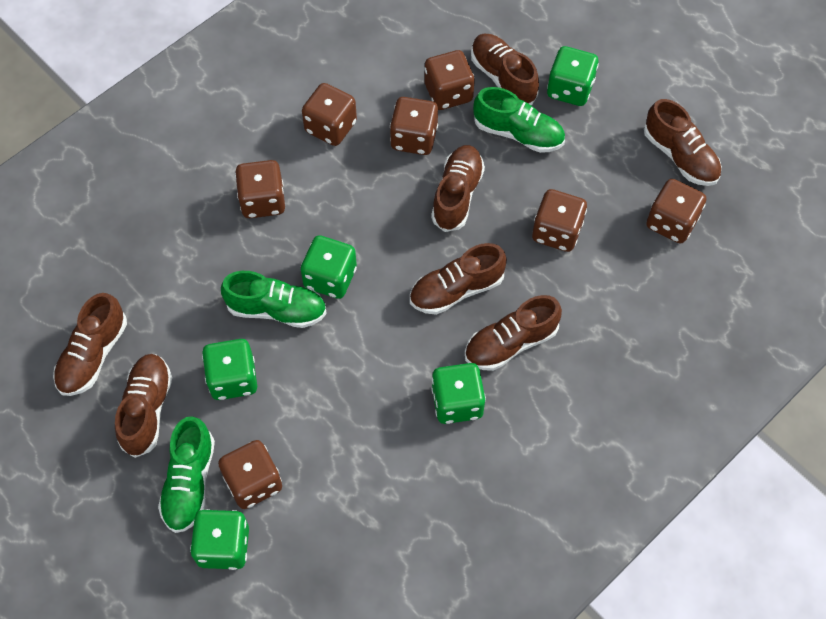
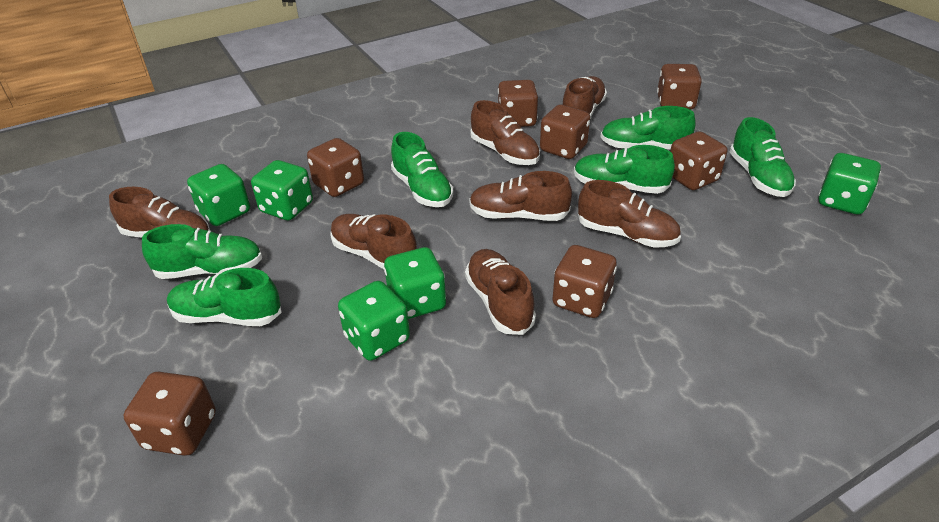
green shoe: 3 -> 6

